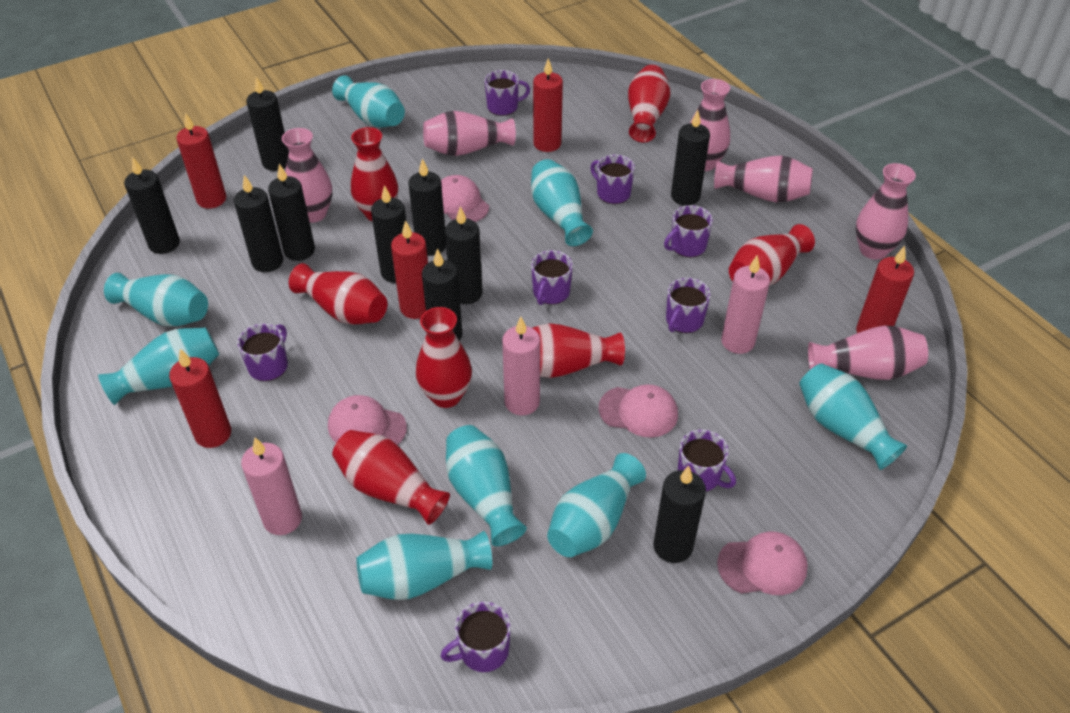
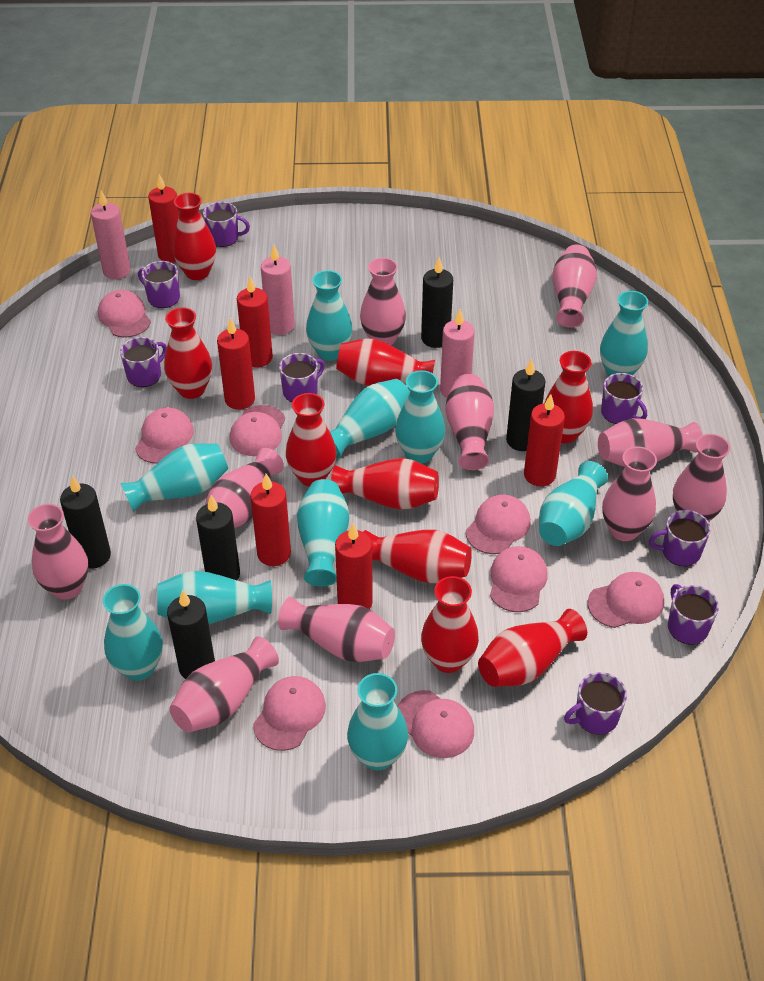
black candle: 10 -> 5
pink cap: 4 -> 8
pink vase: 6 -> 10
red candle: 5 -> 6
red vase: 7 -> 9
turquoise vase: 8 -> 10

